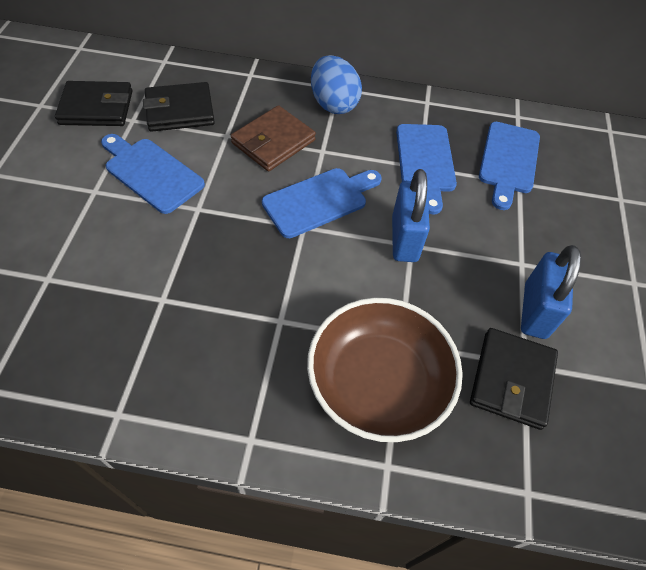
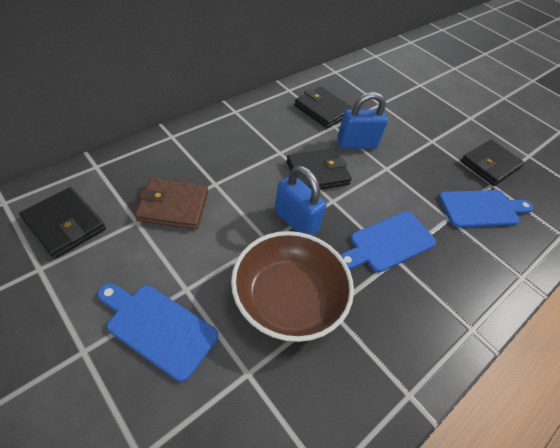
black wallet: 3 -> 4
blue cutting board: 4 -> 3
blue egg: 1 -> 0

